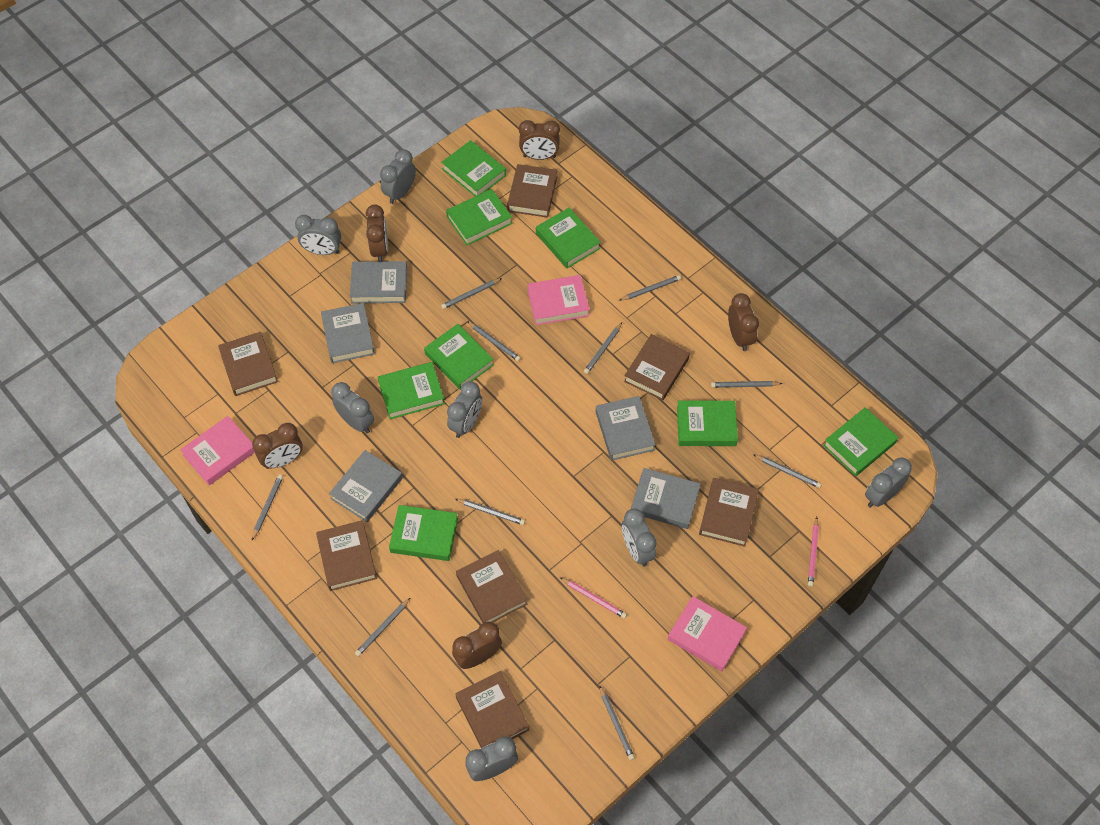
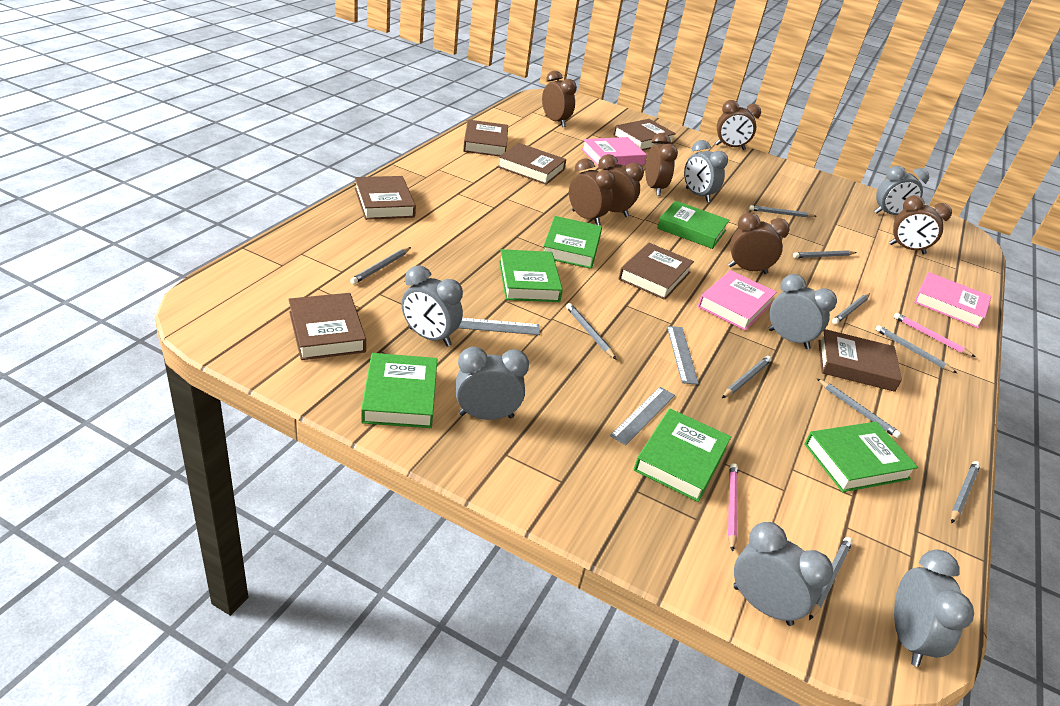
brown clock: 5 -> 7
green book: 8 -> 6
grey book: 5 -> 0
grey ruler: 0 -> 3

